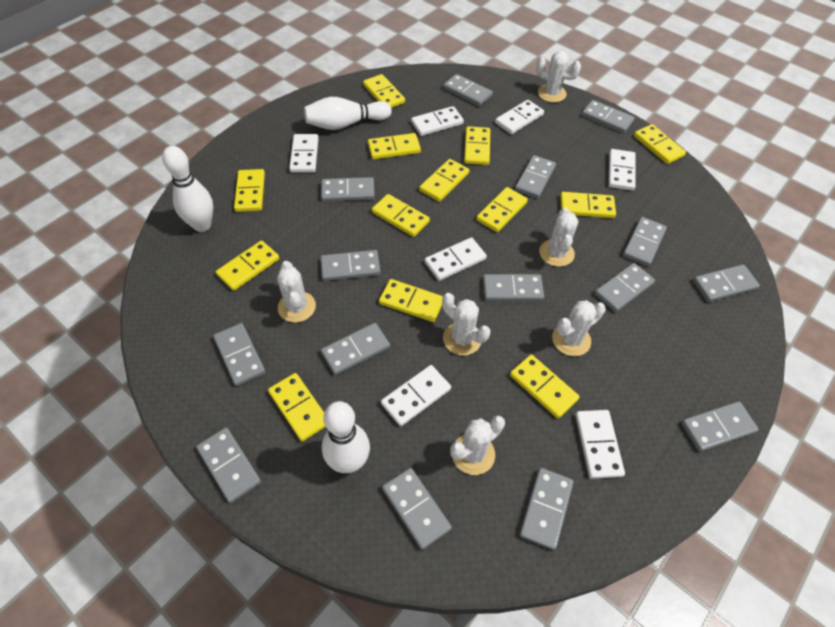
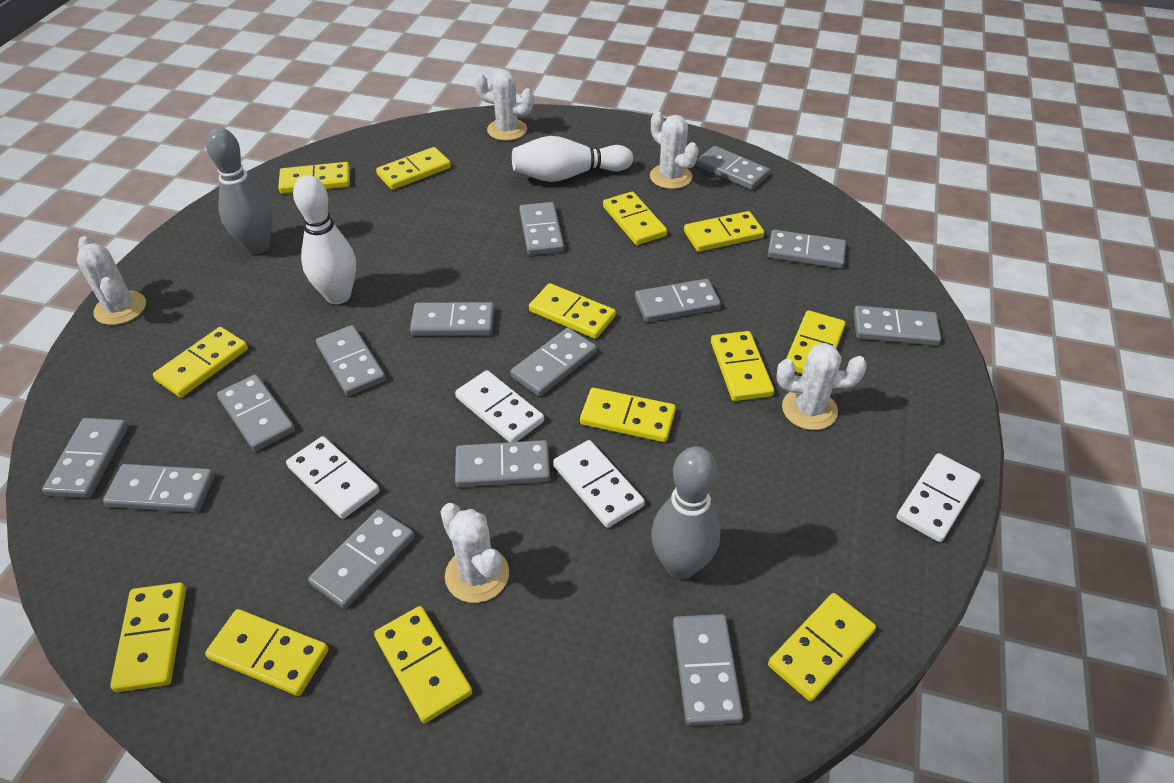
grey bowling pin: 0 -> 2
grey domino: 15 -> 14
white bowling pin: 3 -> 2
white cactus: 6 -> 5
white domino: 7 -> 4

